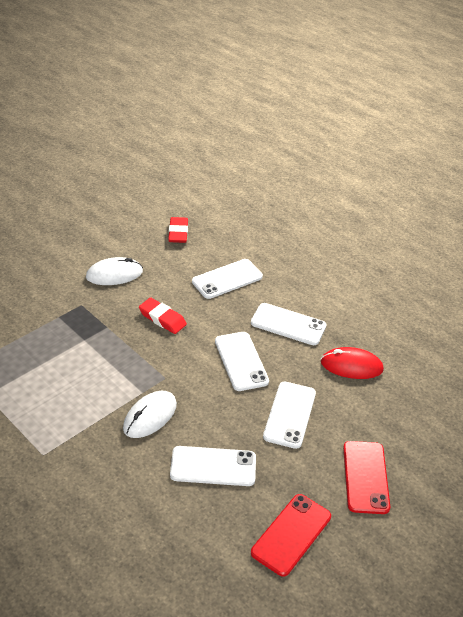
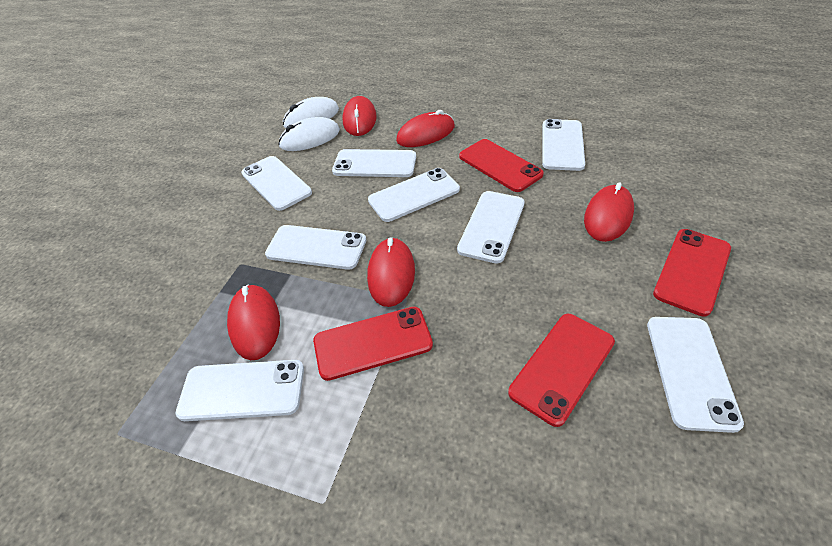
red eraser: 2 -> 0
red mouse: 1 -> 5
red phone: 2 -> 4
white phone: 5 -> 8

